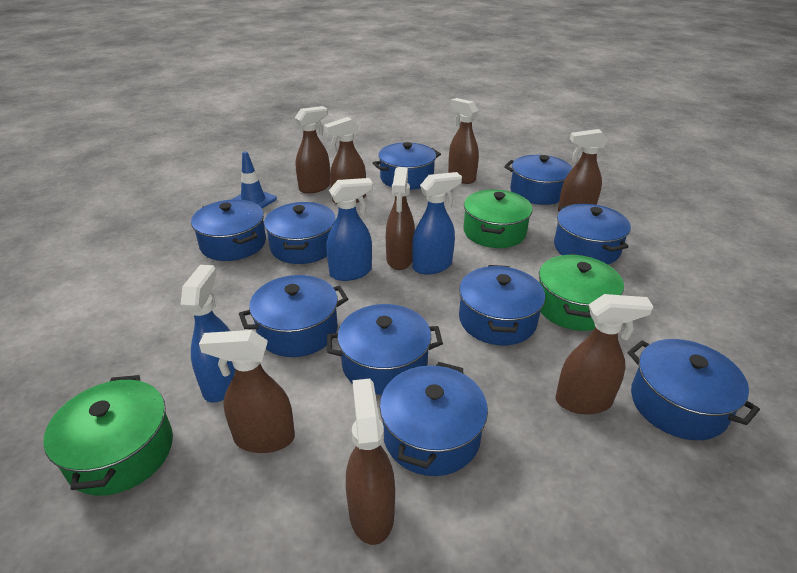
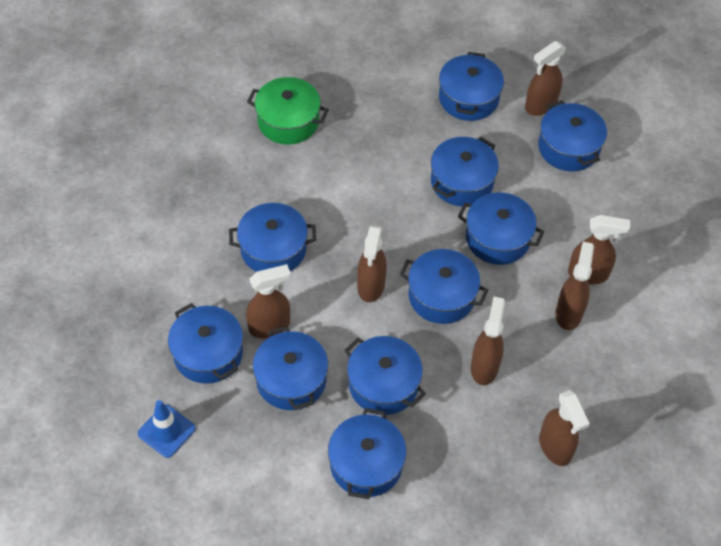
blue spray bottle: 3 -> 0
brown spray bottle: 8 -> 7
green pot: 3 -> 1

